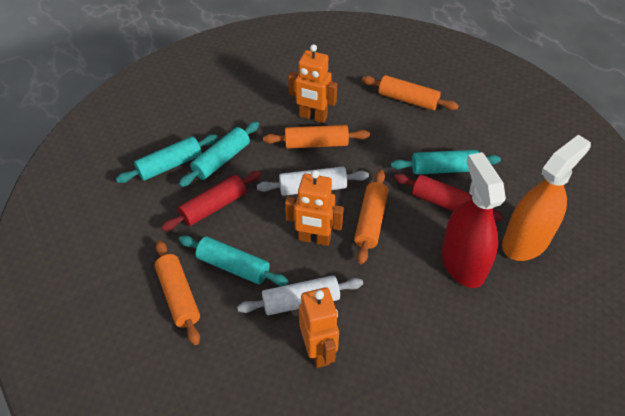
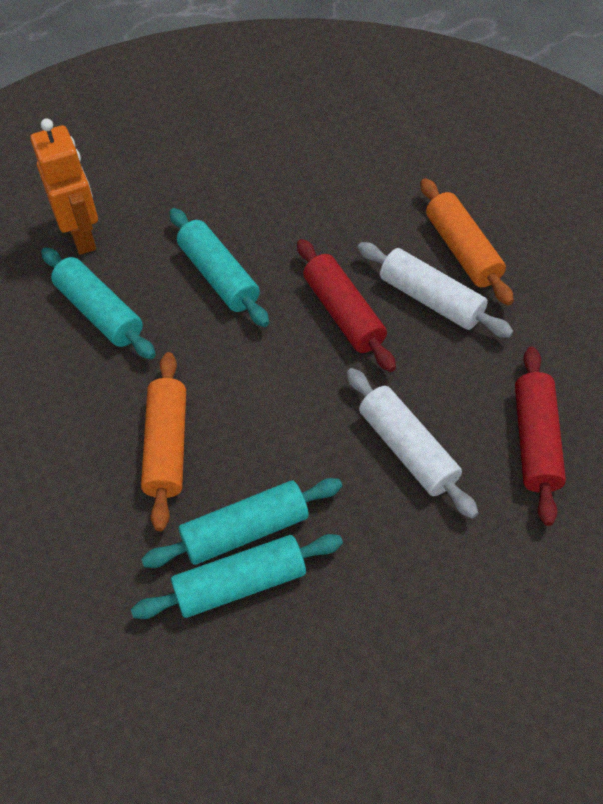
orange robot: 3 -> 1
orange rolling pin: 4 -> 2
orange spray bottle: 1 -> 0
red spray bottle: 1 -> 0

